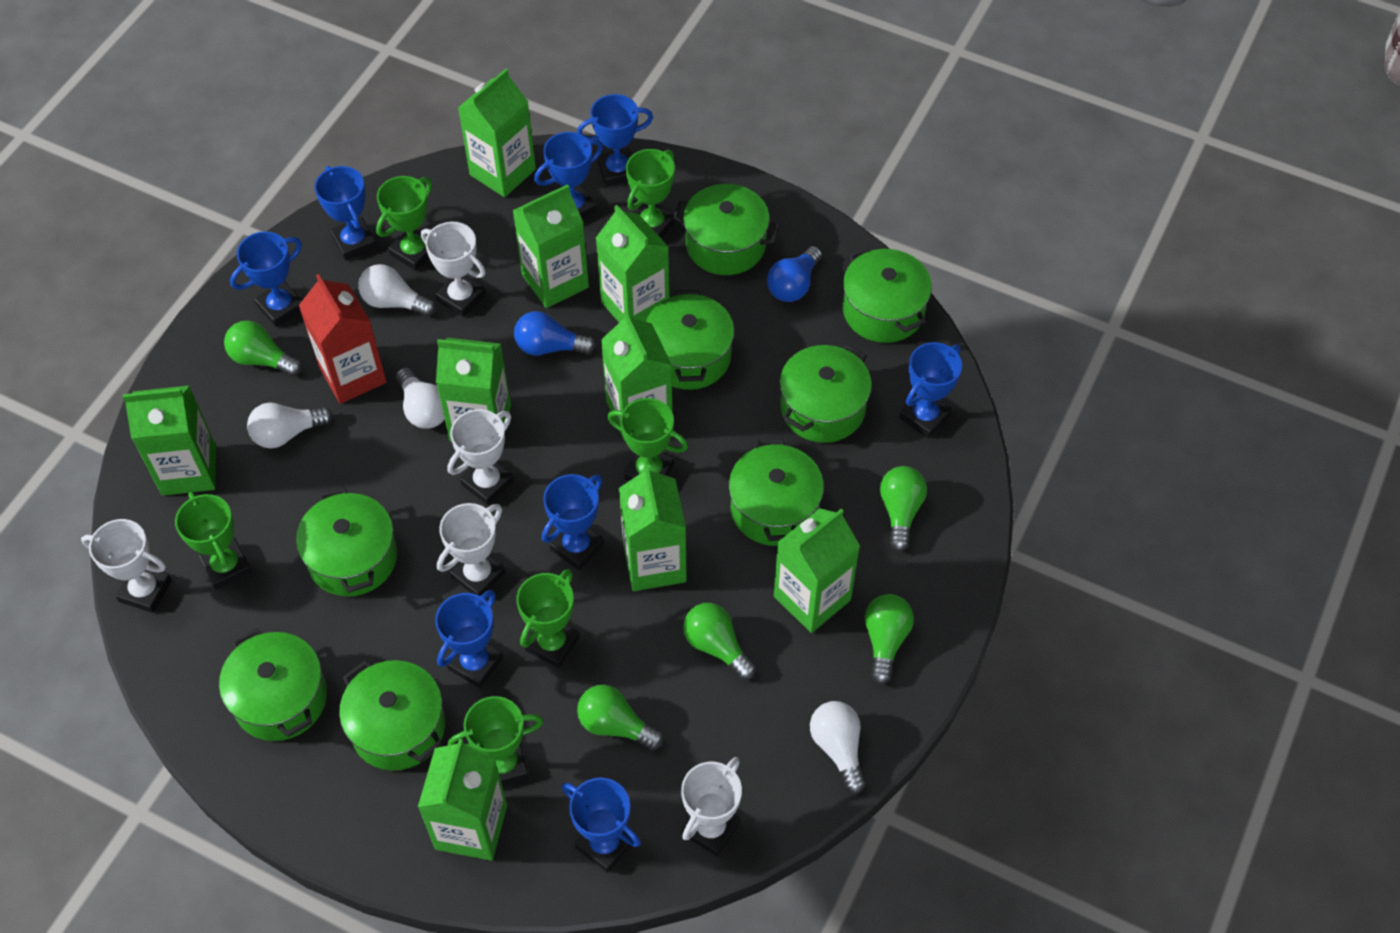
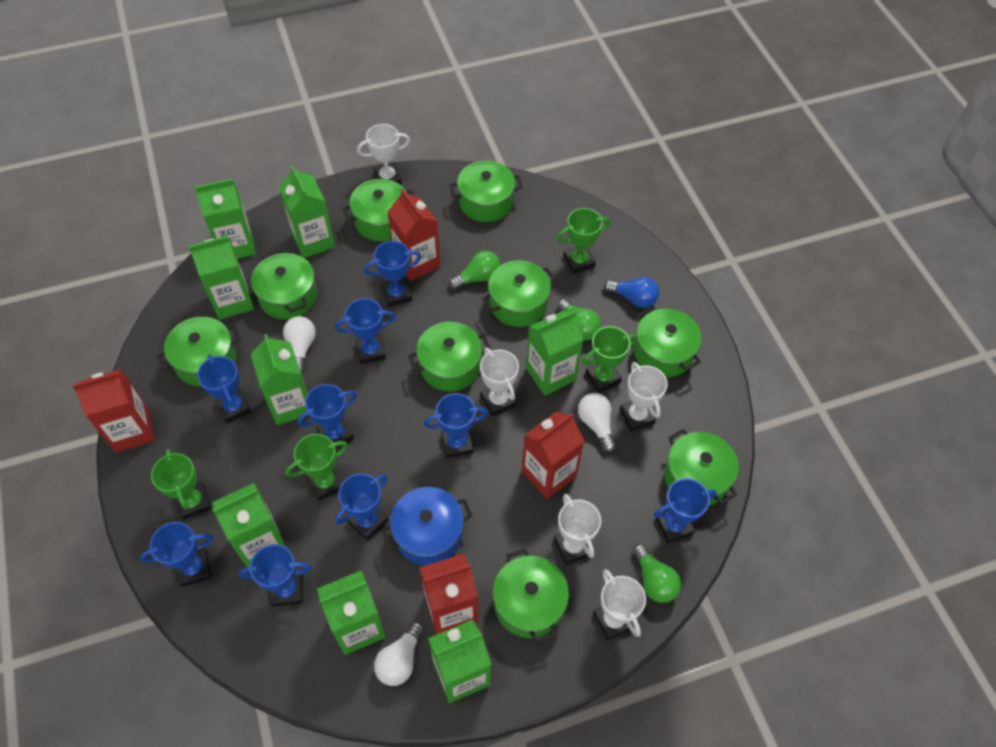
blue light bulb: 2 -> 1
blue pot: 0 -> 1
blue trophy: 8 -> 9
green carton: 9 -> 8
green light bulb: 5 -> 3
green pot: 8 -> 9
green trophy: 6 -> 4
red carton: 1 -> 4
white light bulb: 4 -> 3

